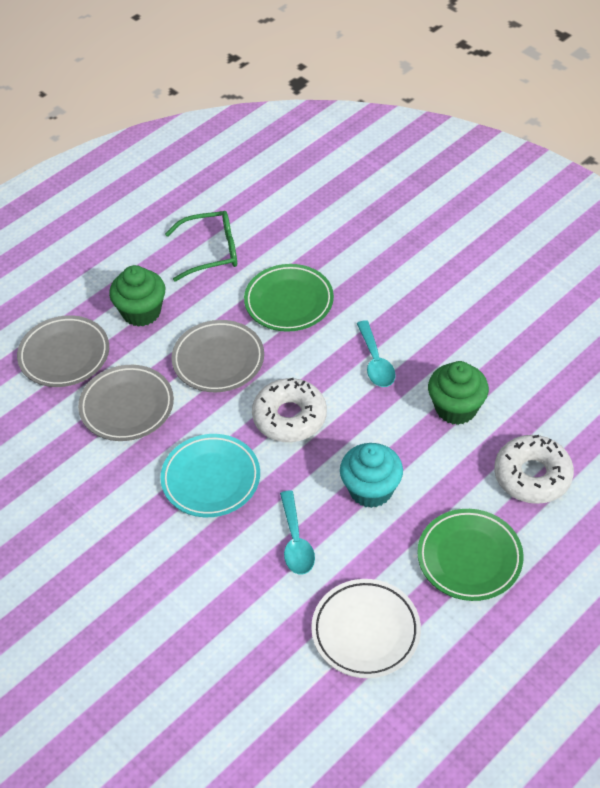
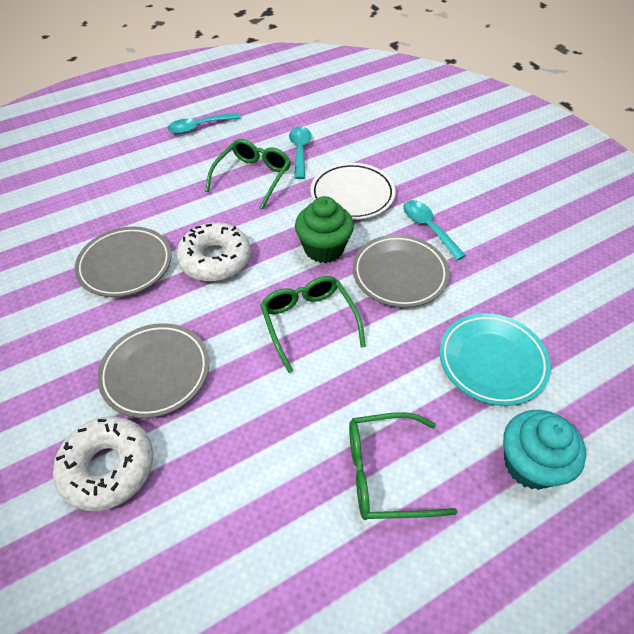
green cupcake: 2 -> 1
green glasses: 1 -> 3
green plate: 2 -> 0
turquoise spoon: 2 -> 3

